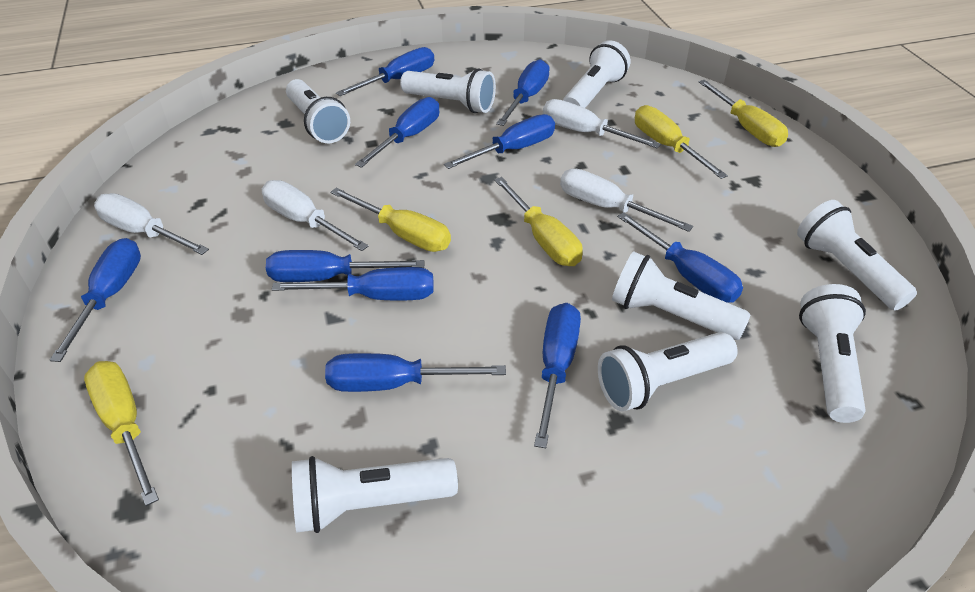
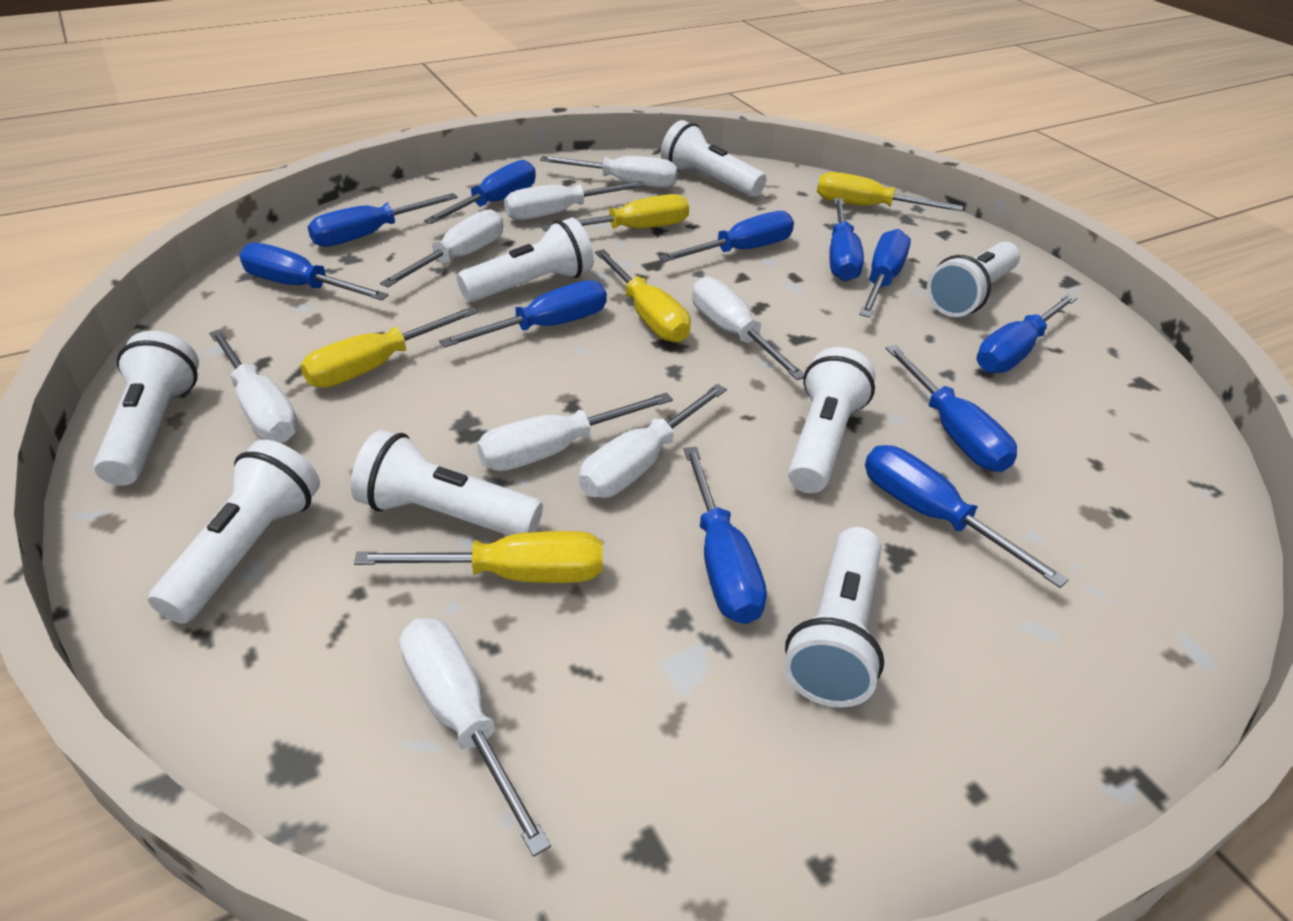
blue screwdriver: 10 -> 11
white screwdriver: 4 -> 8

